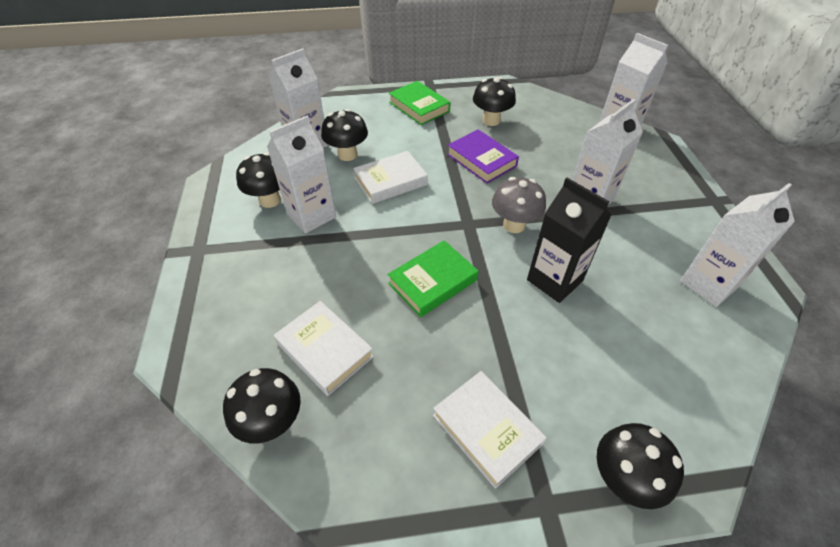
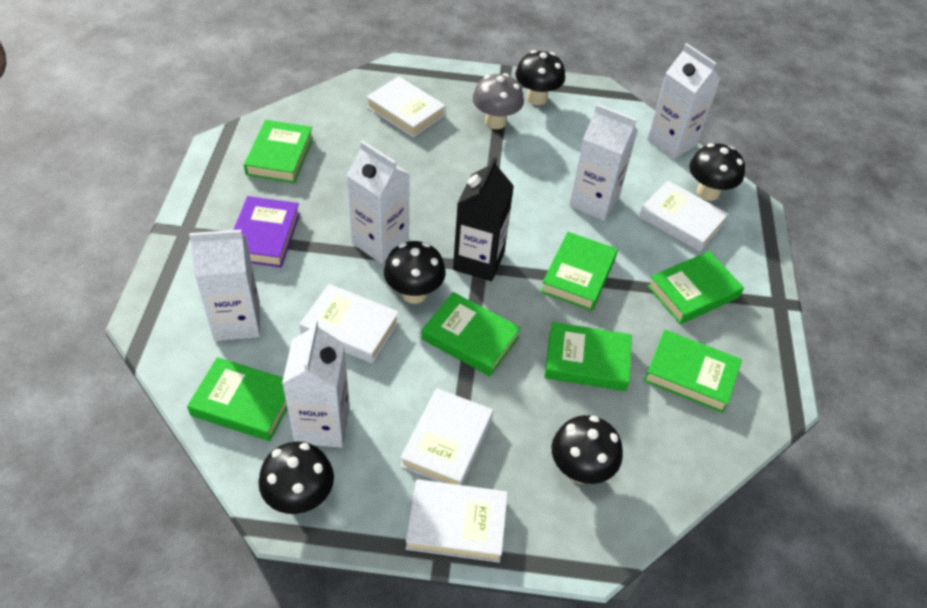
green book: 2 -> 7
white book: 3 -> 5

